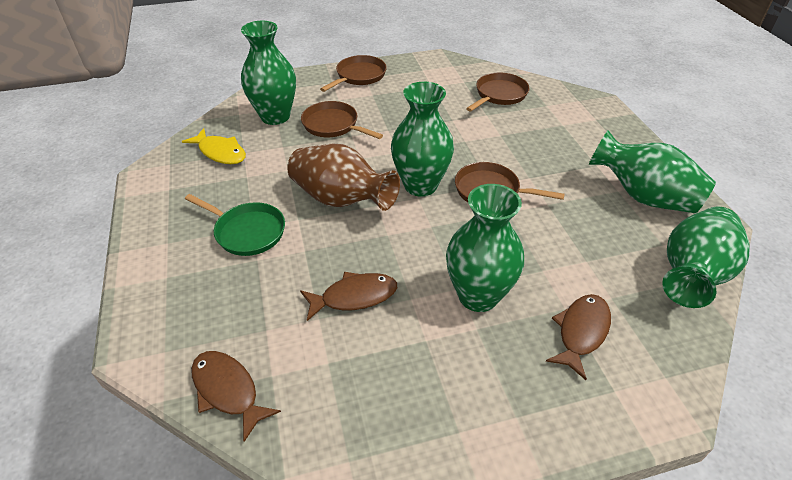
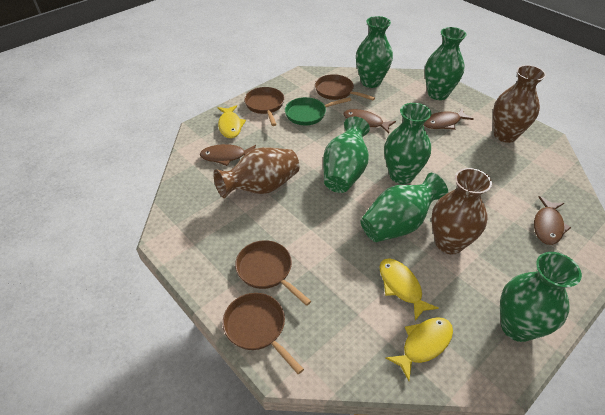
brown fish: 3 -> 4
brown vase: 1 -> 3
green vase: 5 -> 6
yellow fish: 1 -> 3

